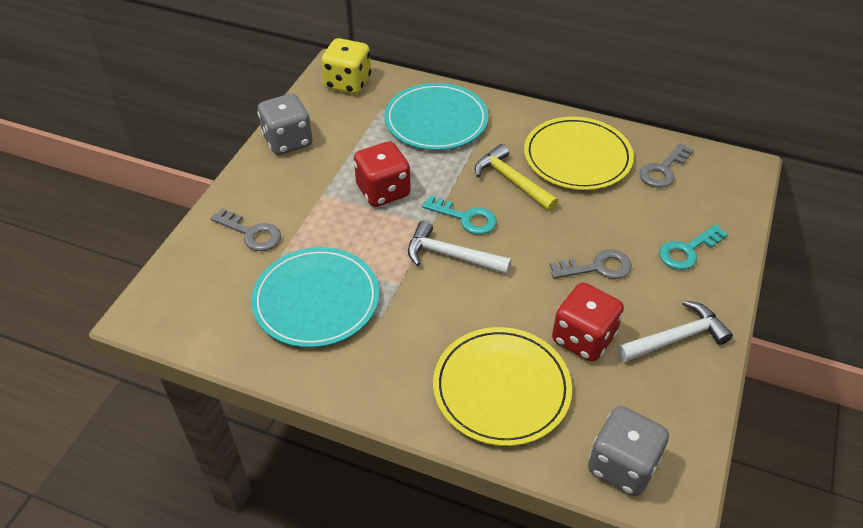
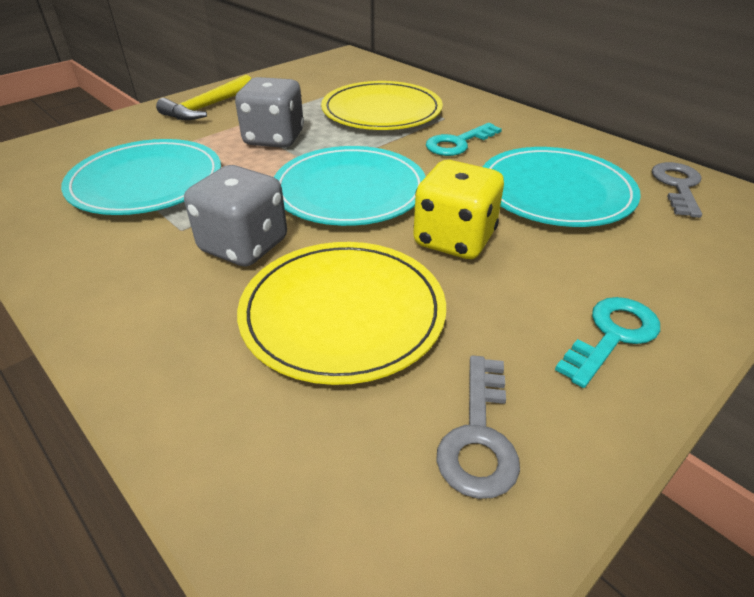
grey key: 3 -> 2
red dice: 2 -> 0
turquoise plate: 2 -> 3
white hammer: 2 -> 0

